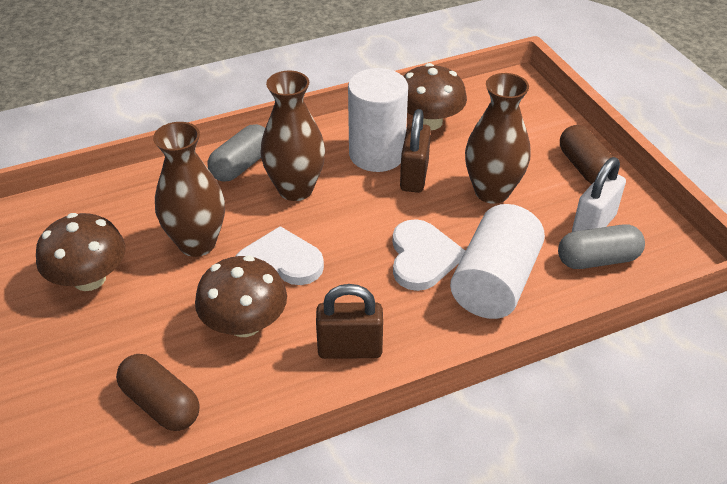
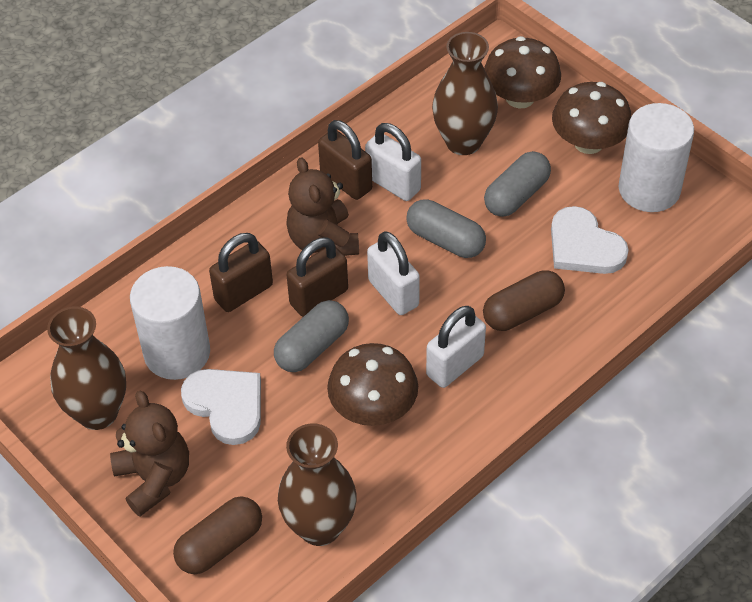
brown padlock: 2 -> 3
brown teddy bear: 0 -> 2
grey capsule: 2 -> 3
white padlock: 1 -> 3

